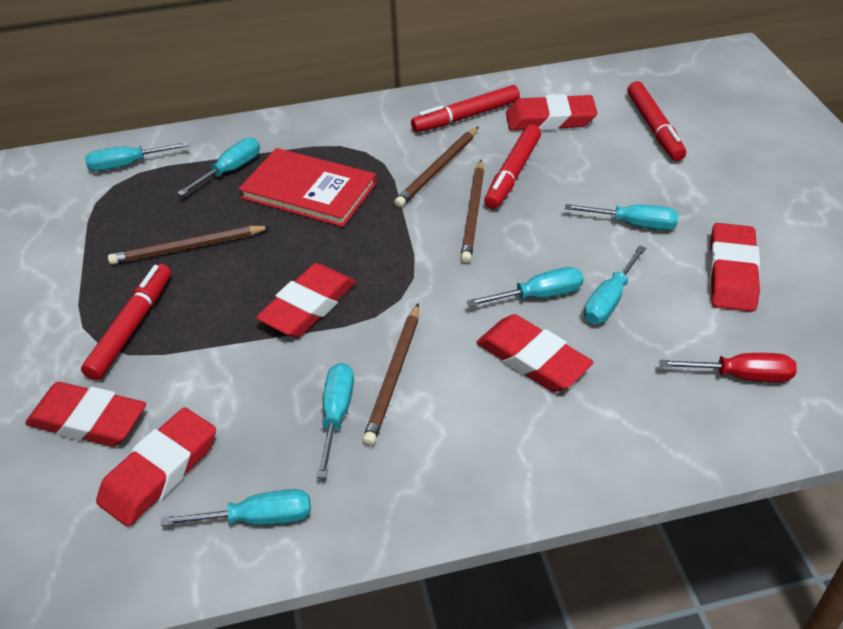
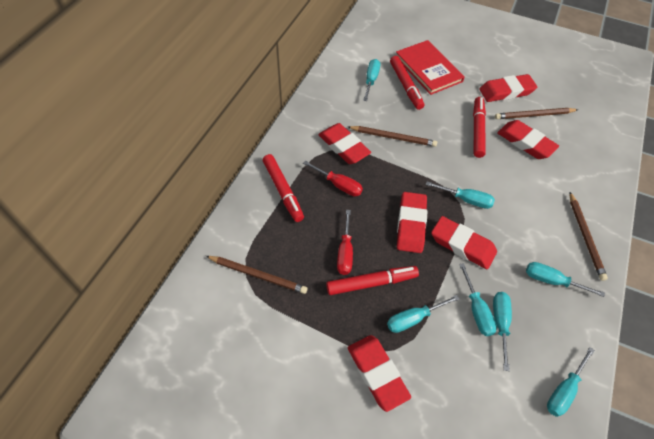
red screwdriver: 1 -> 2

